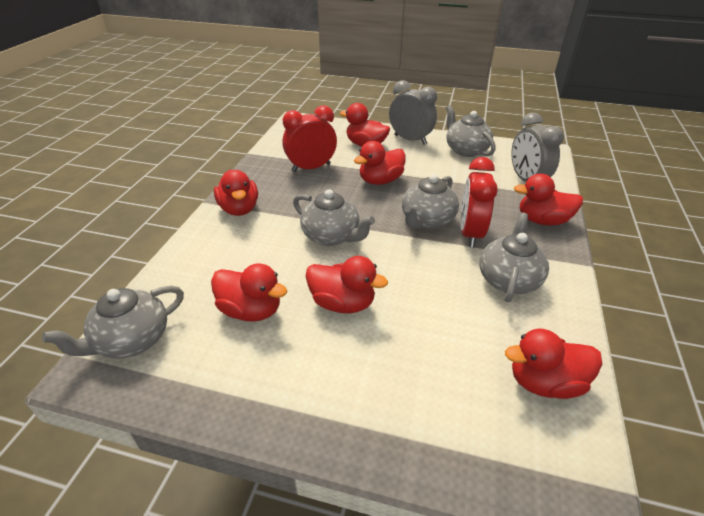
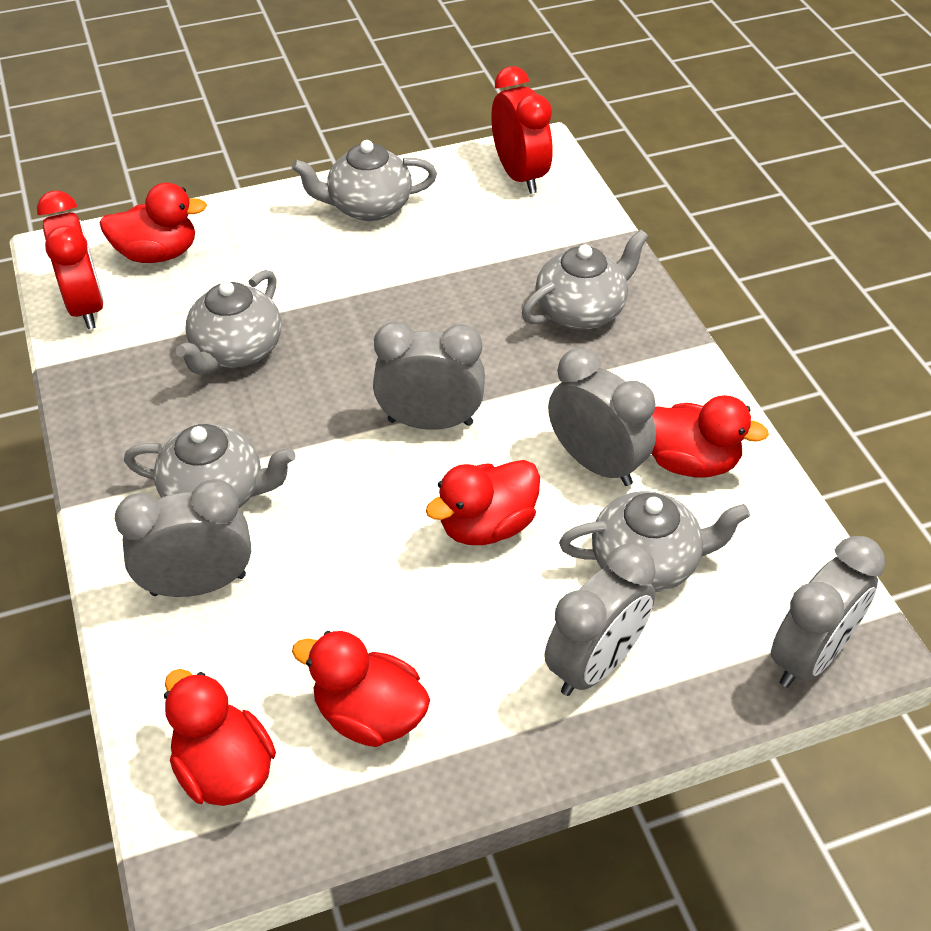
grey clock: 2 -> 5
red duck: 7 -> 5

